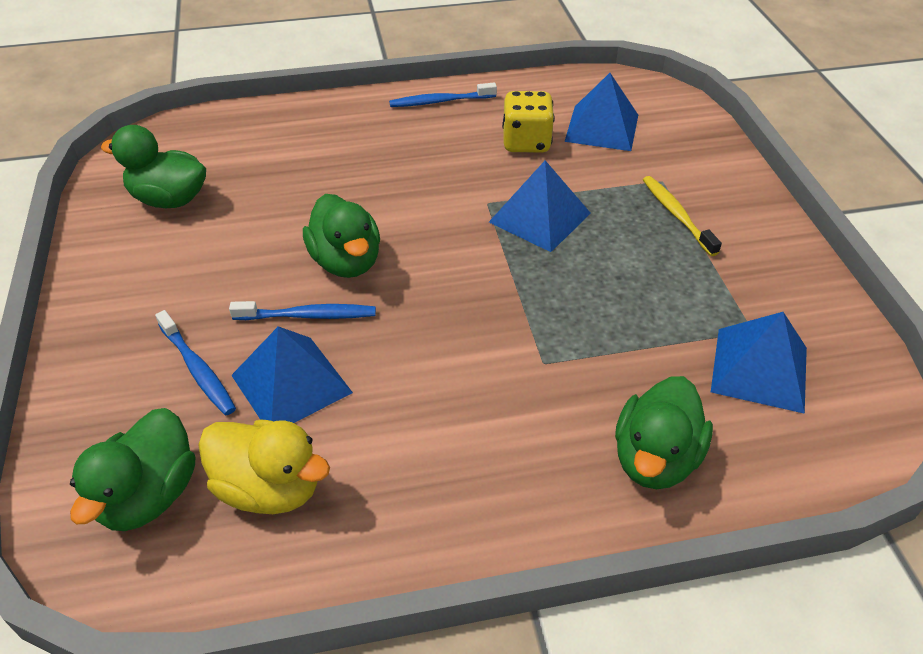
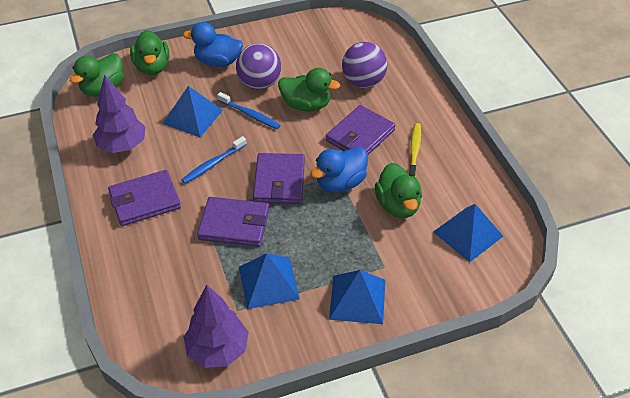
blue duck: 0 -> 2
blue toothbrush: 3 -> 2
purple ball: 0 -> 2
purple tree: 0 -> 2
purple wallet: 0 -> 4
yellow dice: 1 -> 0
yellow duck: 1 -> 0

